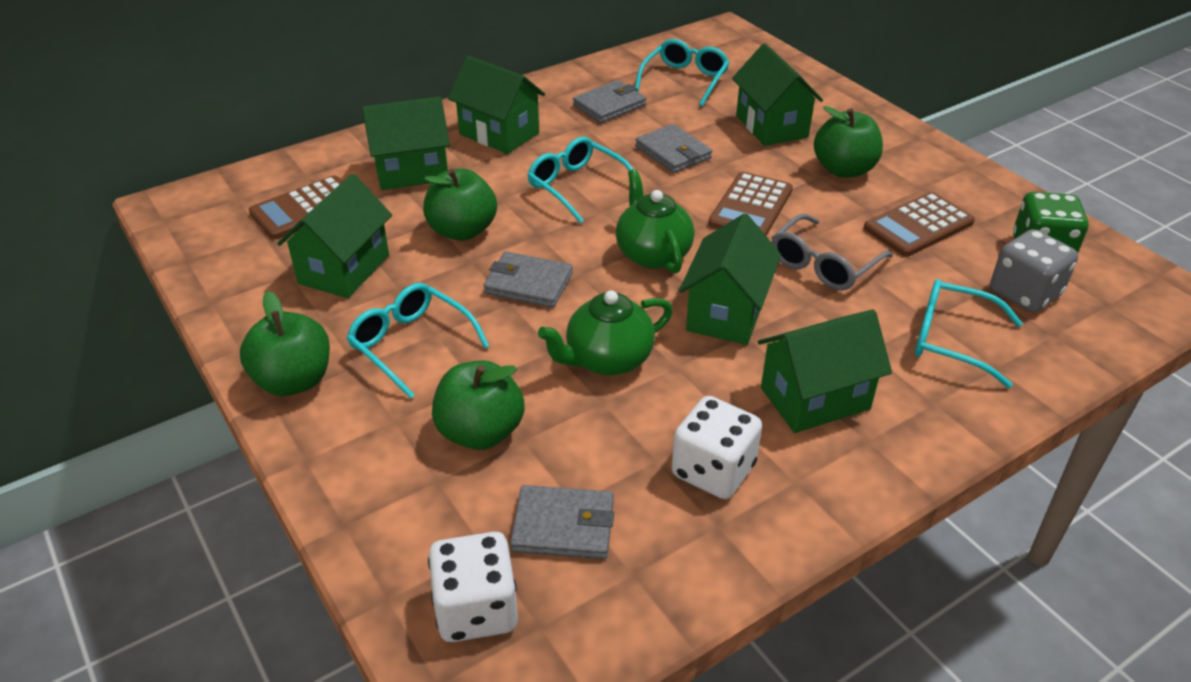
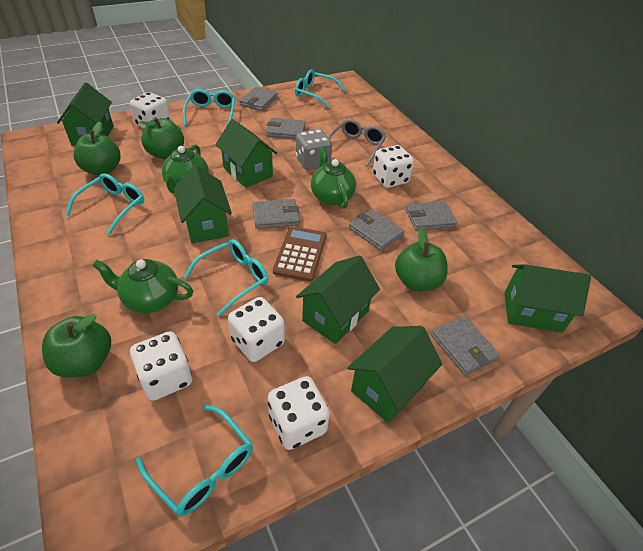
brown calculator: 3 -> 1
green dice: 1 -> 0
green teapot: 2 -> 3
grey wallet: 4 -> 6
turquoise glasses: 4 -> 5
white dice: 2 -> 5

